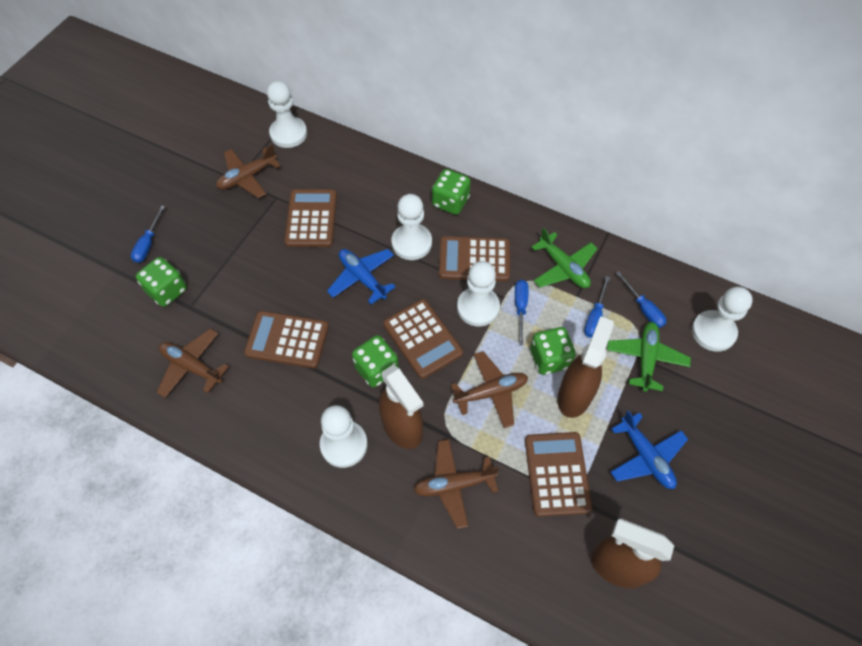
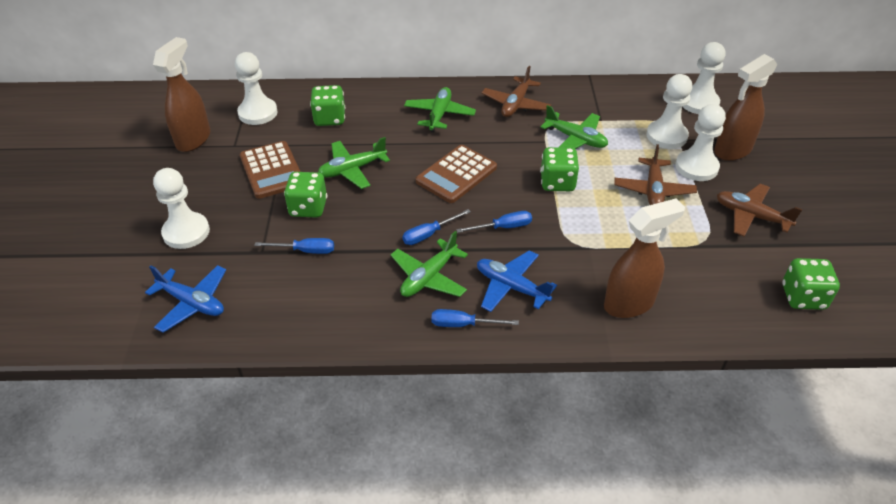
brown calculator: 5 -> 2
brown plane: 4 -> 3
green plane: 2 -> 4

